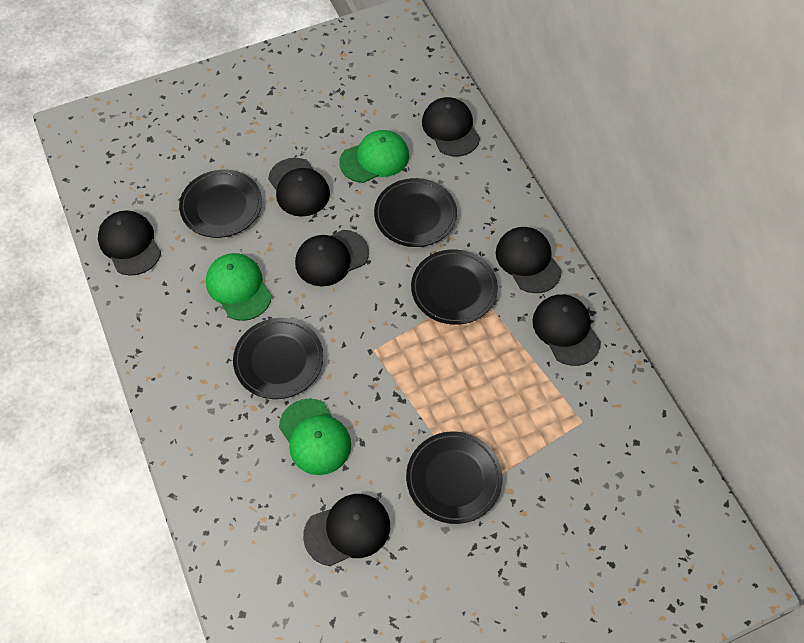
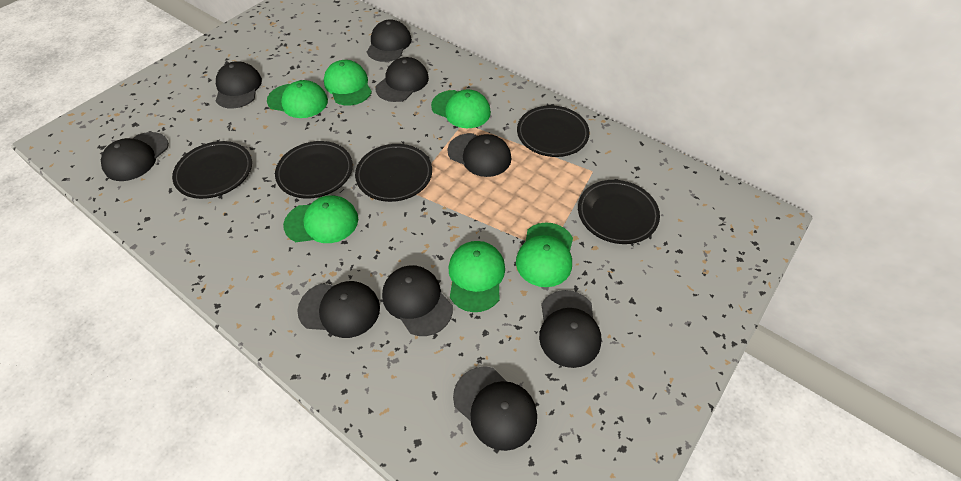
black cap: 7 -> 9
green cap: 3 -> 6

